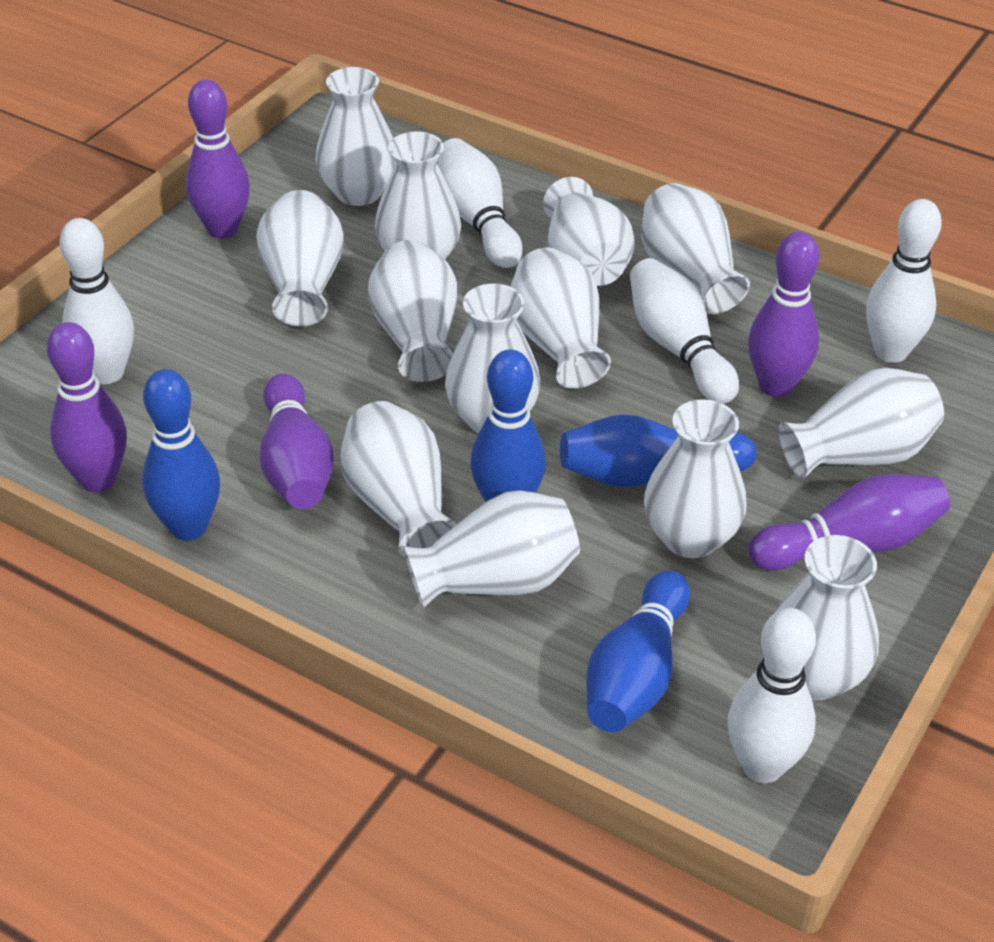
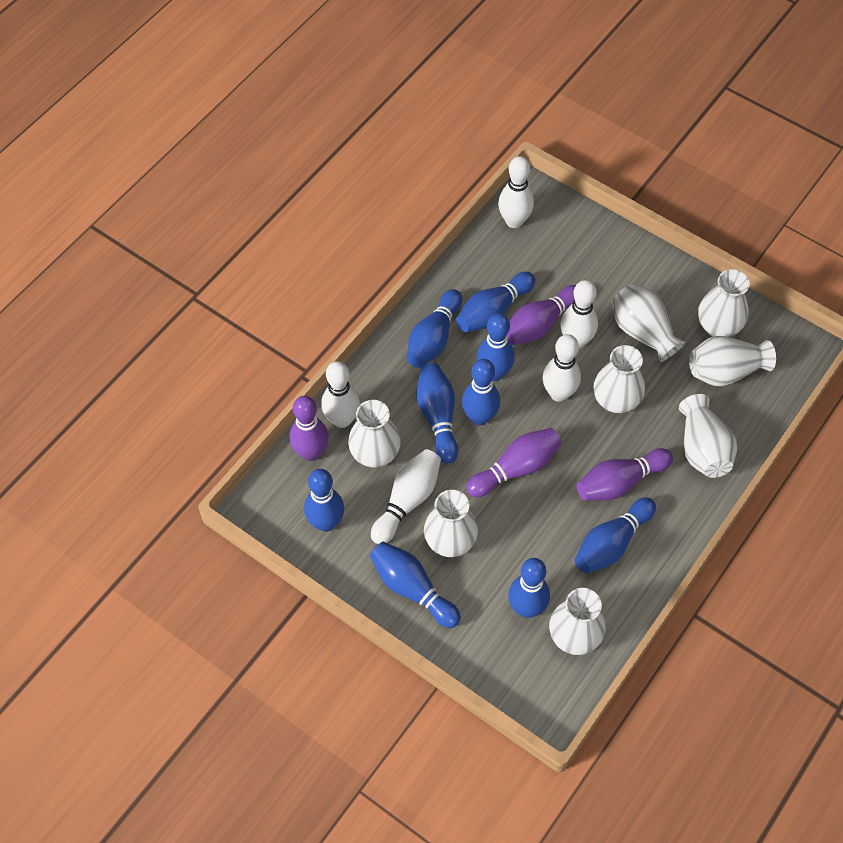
blue bowling pin: 4 -> 9
purple bowling pin: 5 -> 4
white vase: 13 -> 8

